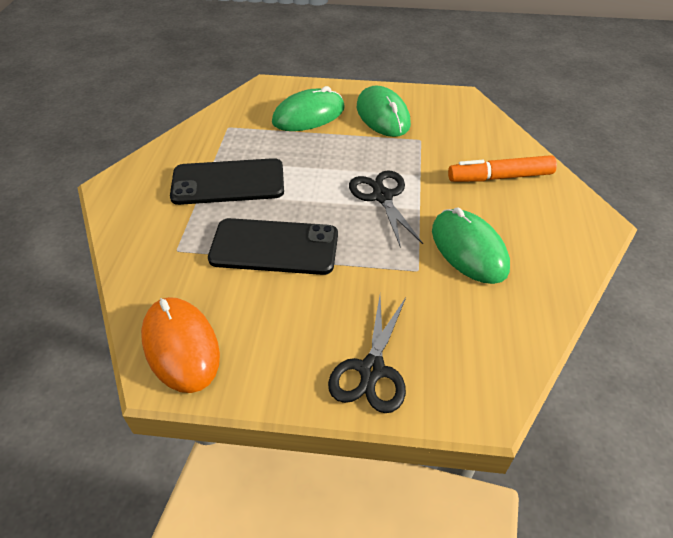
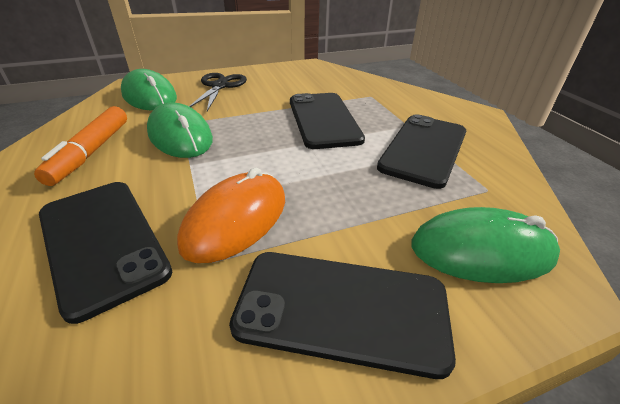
black phone: 2 -> 4
black scissors: 2 -> 1

